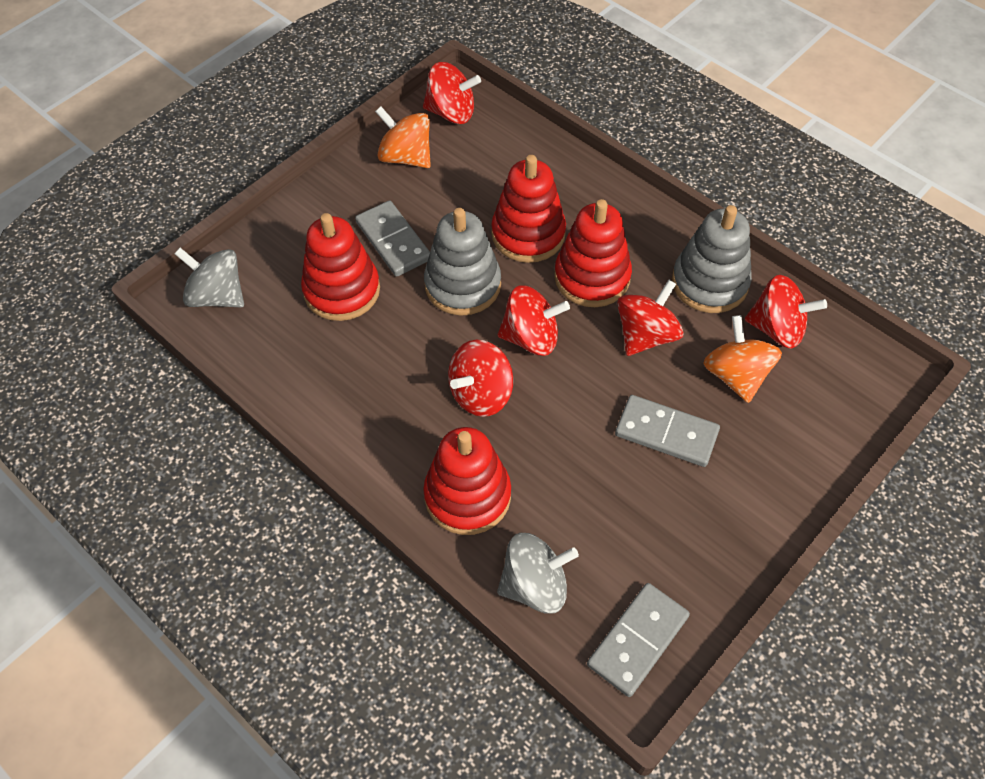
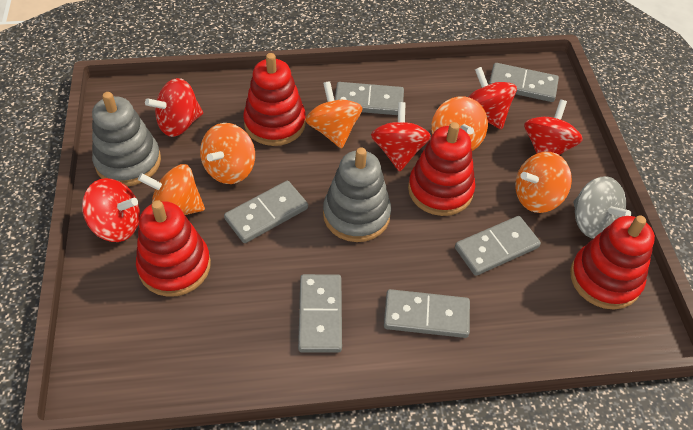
grey domino: 3 -> 6
grey spinning top: 2 -> 1
orange spinning top: 2 -> 5

